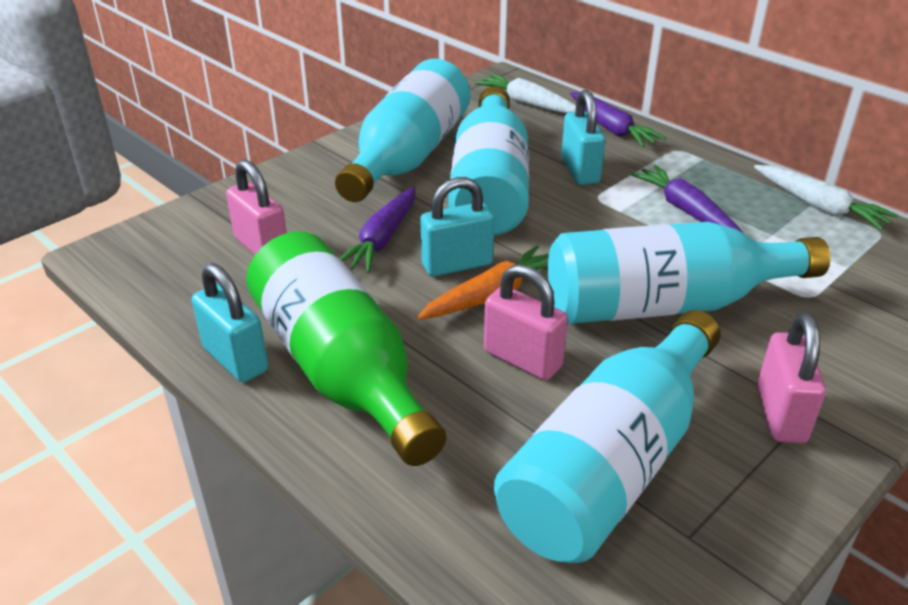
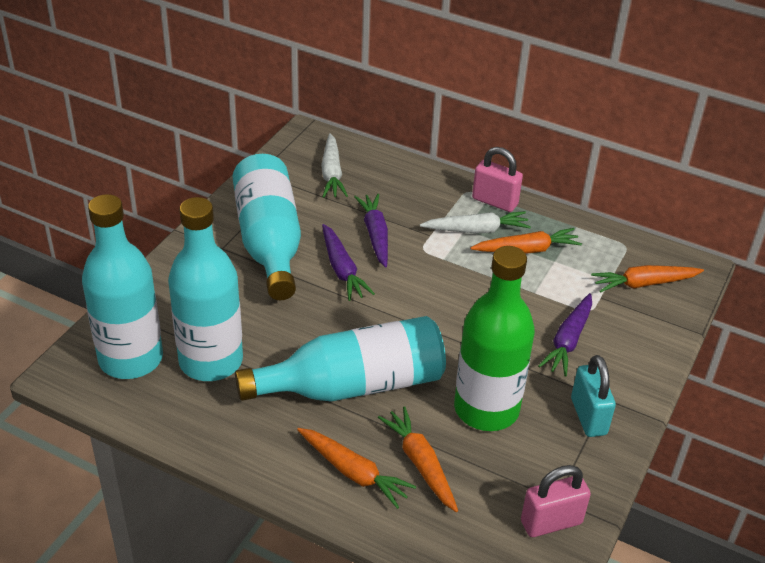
orange carrot: 1 -> 4
pink padlock: 3 -> 2
turquoise padlock: 3 -> 1

